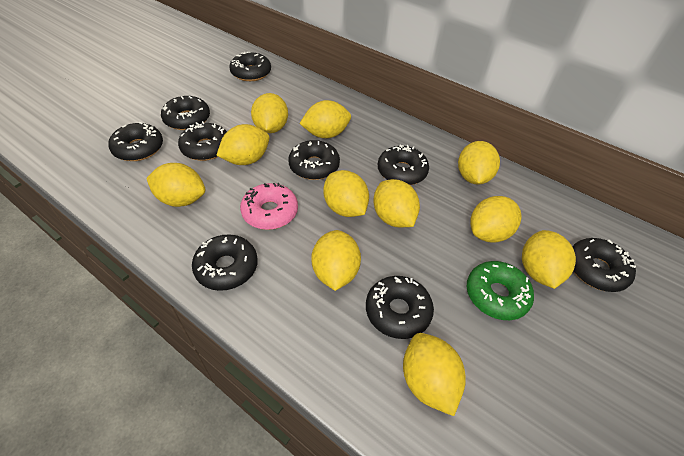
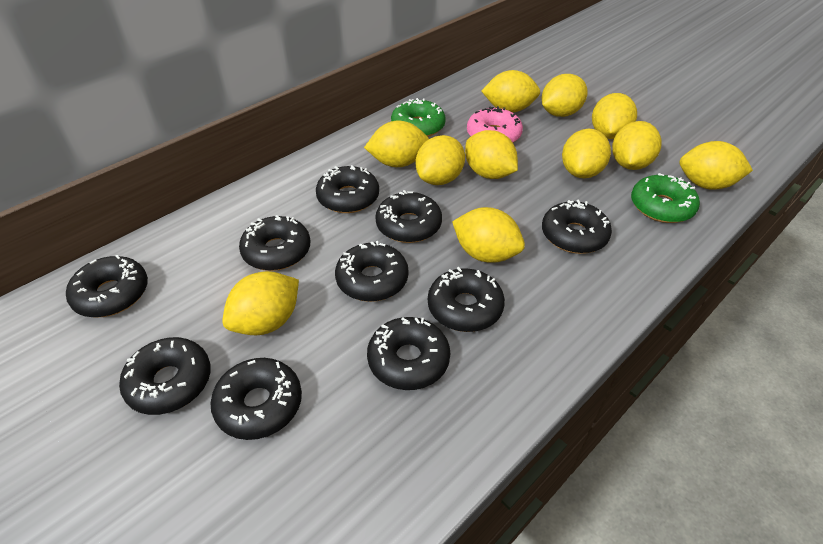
black donut: 9 -> 10
green donut: 1 -> 2

